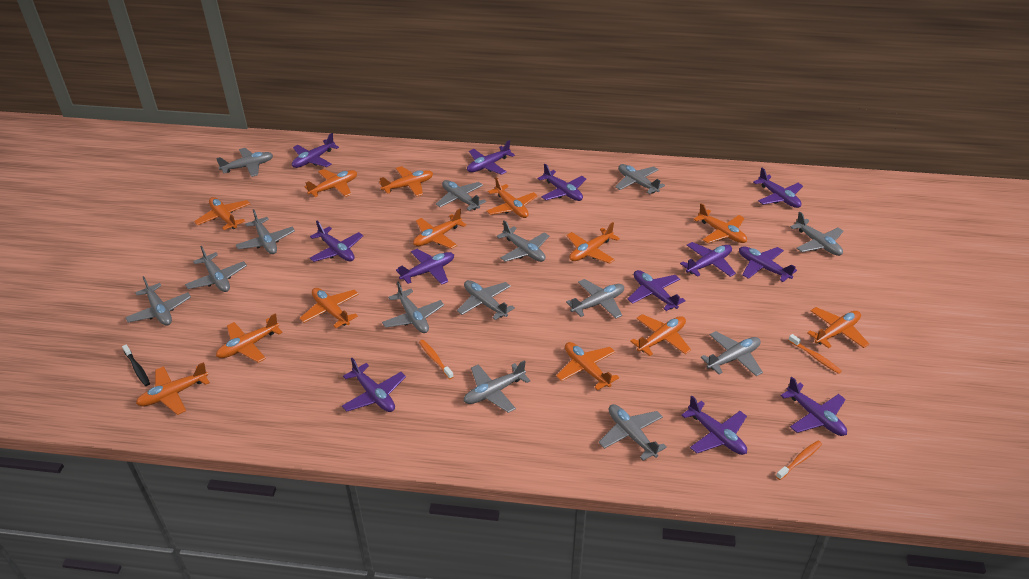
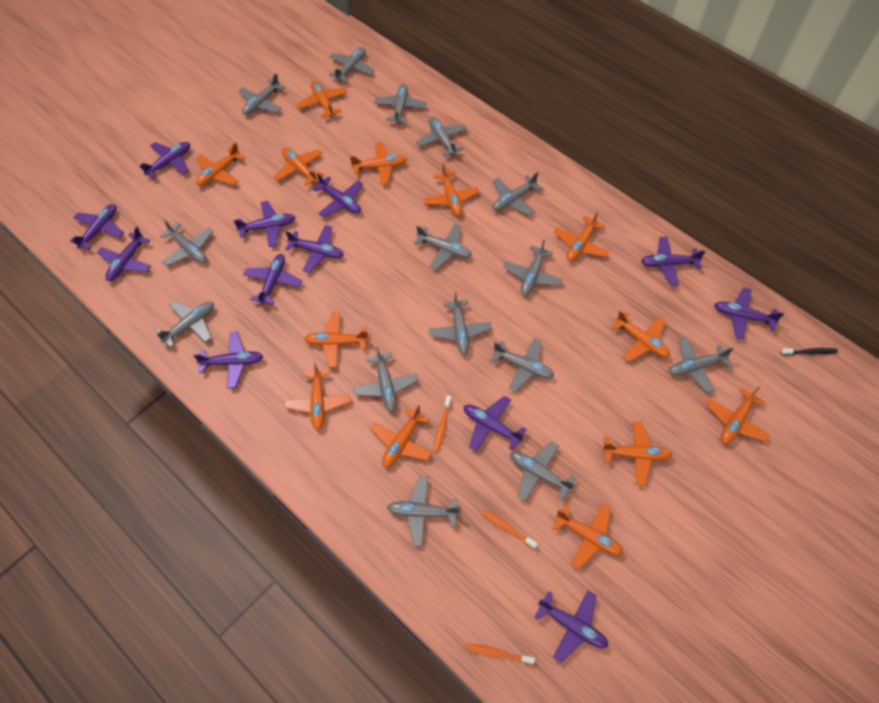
grey plane: 14 -> 15

